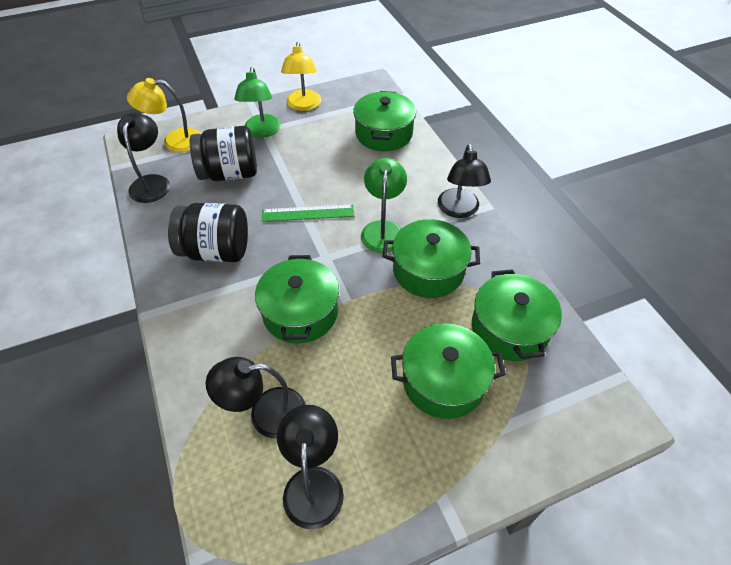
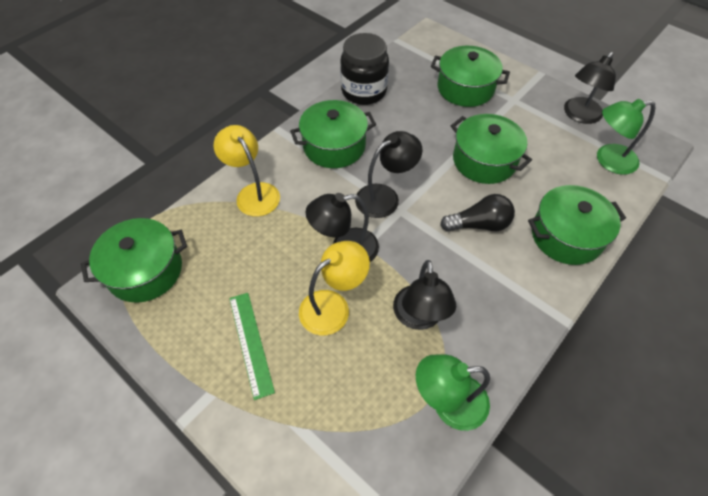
black jar: 2 -> 1
black light bulb: 0 -> 1

